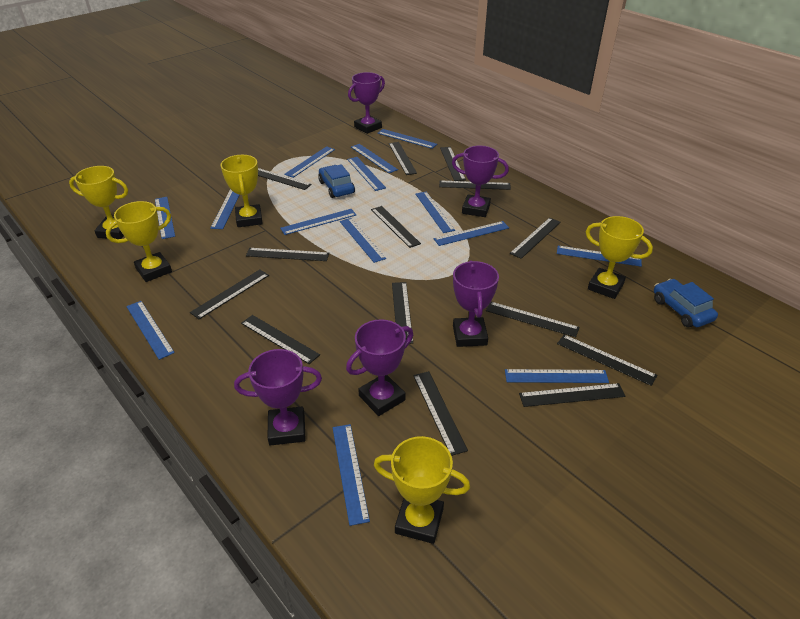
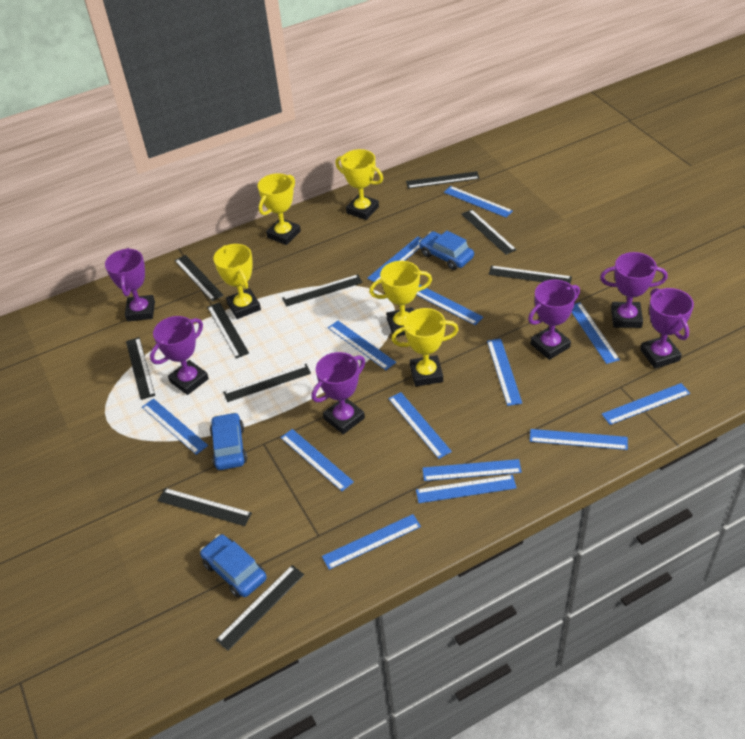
black ruler: 14 -> 10
blue car: 2 -> 3
purple trophy: 5 -> 6

